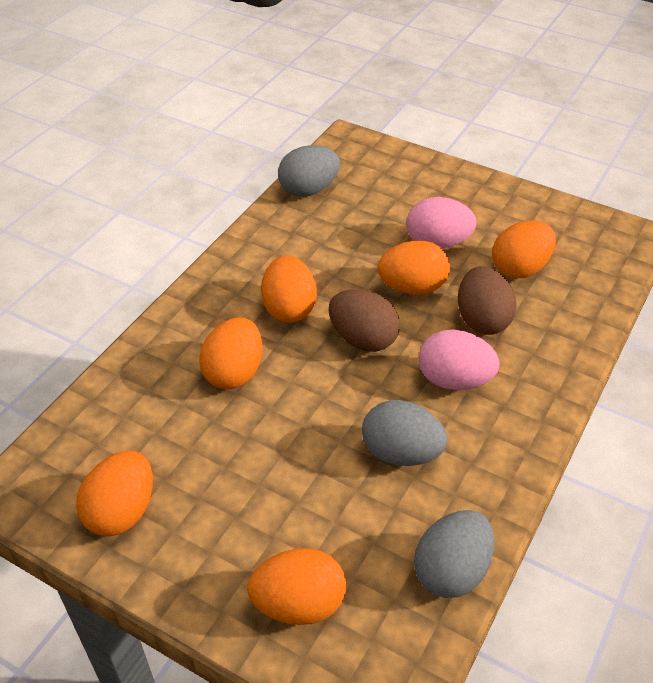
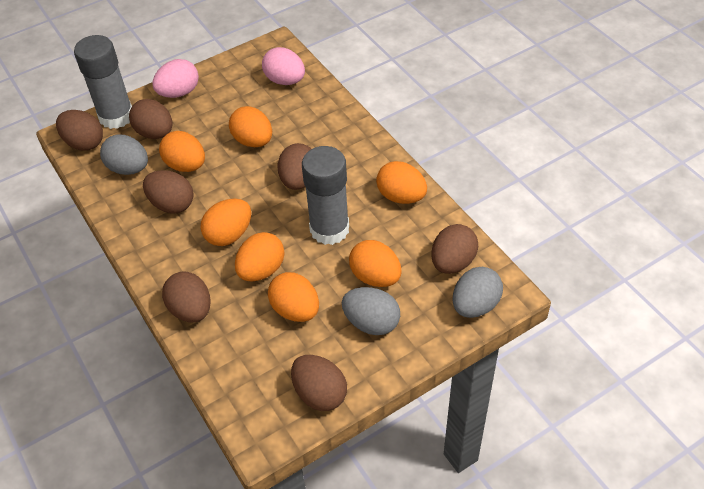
brown egg: 2 -> 7
grey glue stick: 0 -> 2
orange egg: 6 -> 7

